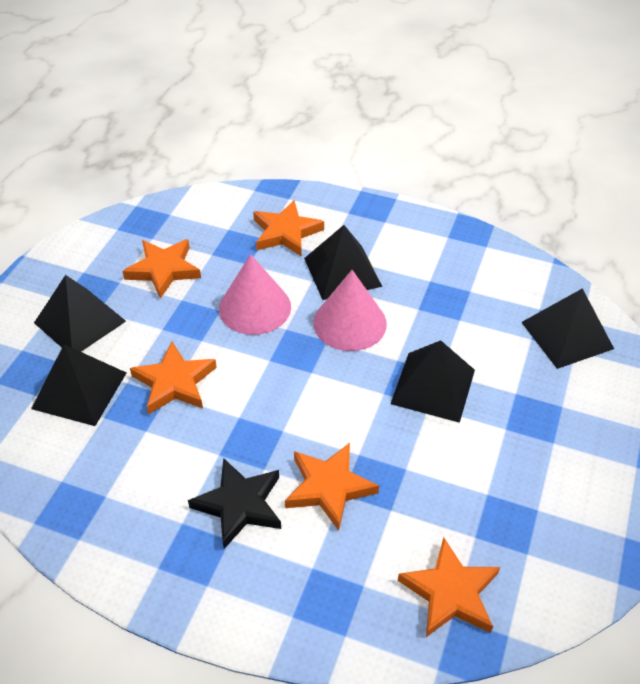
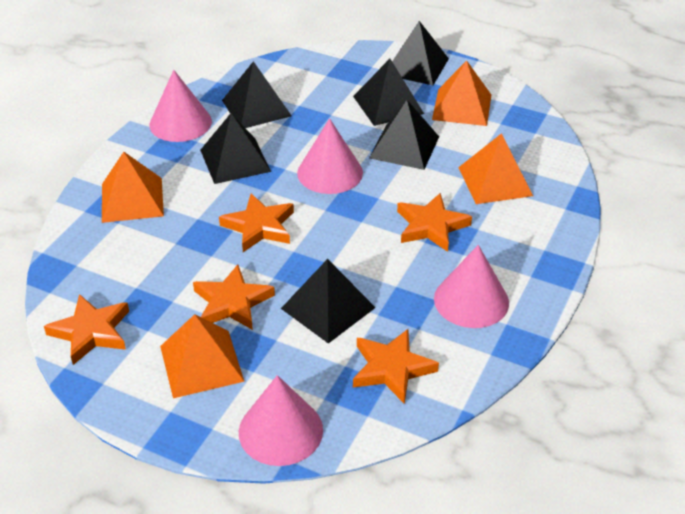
black pyramid: 5 -> 6
black star: 1 -> 0
orange pyramid: 0 -> 4
pink cone: 2 -> 4

